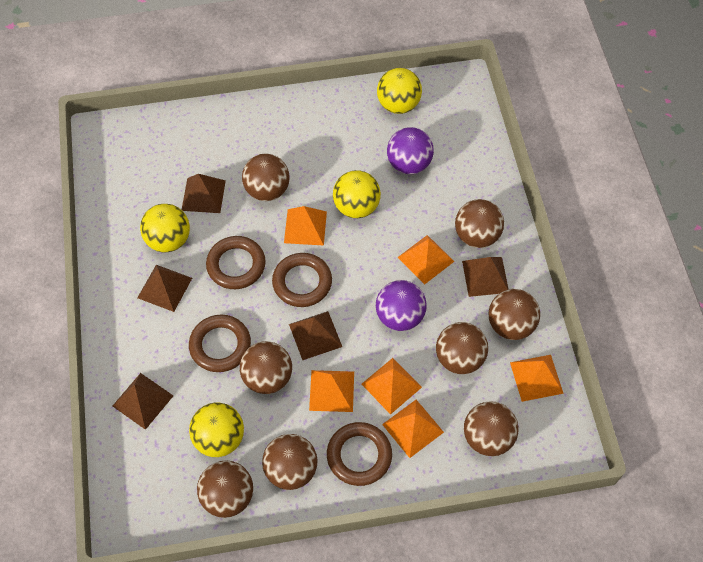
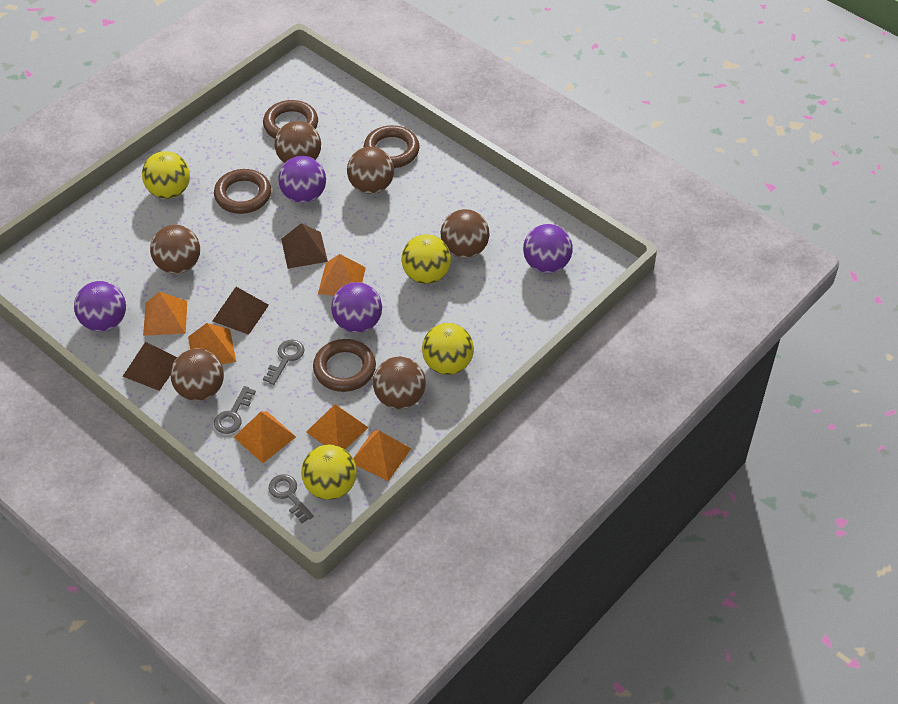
brown ball: 8 -> 6
brown pyramid: 5 -> 3
grey key: 0 -> 3
purple ball: 2 -> 4

